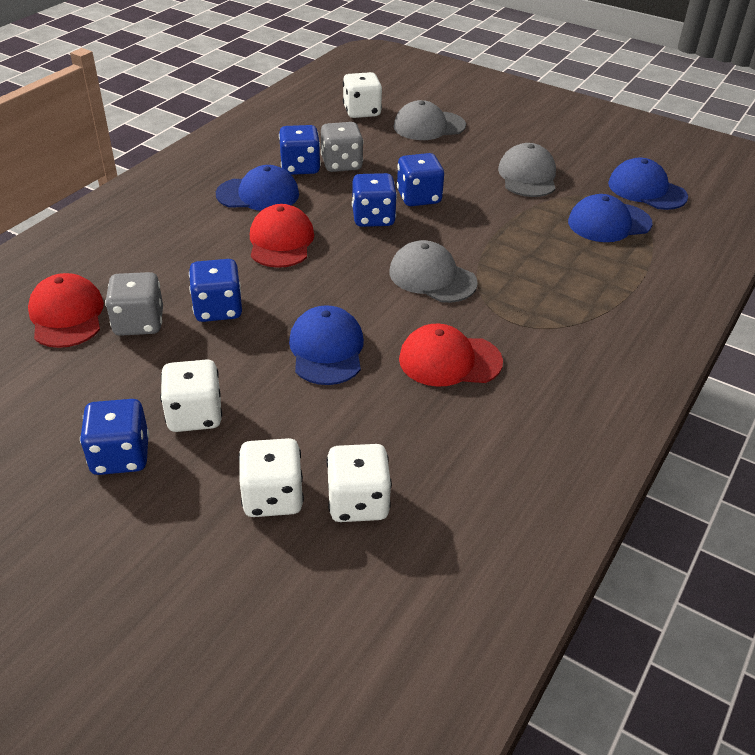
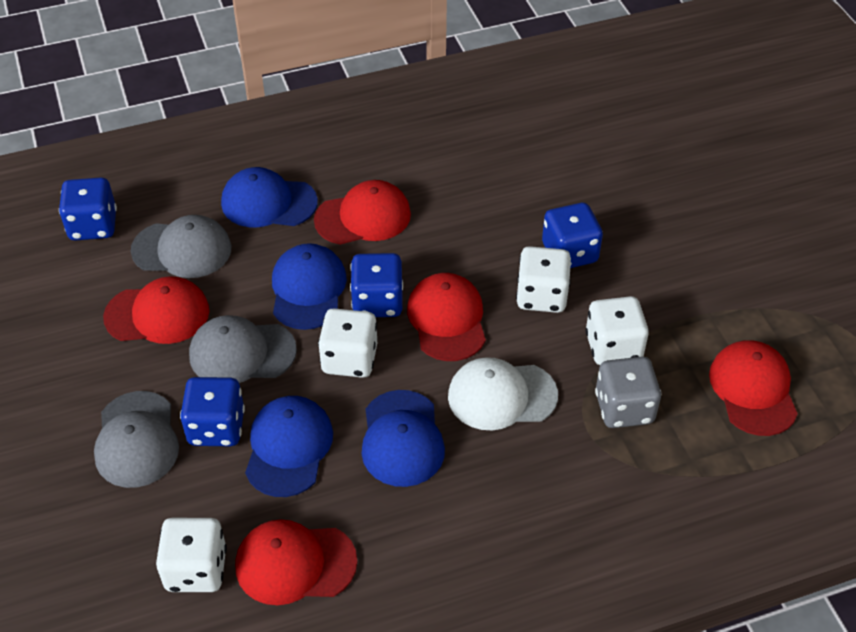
blue dice: 5 -> 4
grey dice: 2 -> 1
red cap: 3 -> 5
white cap: 0 -> 1

